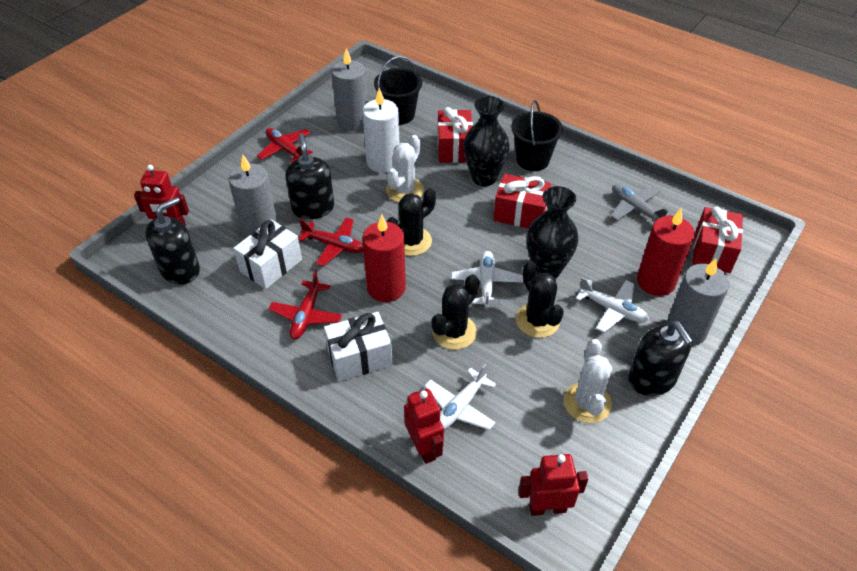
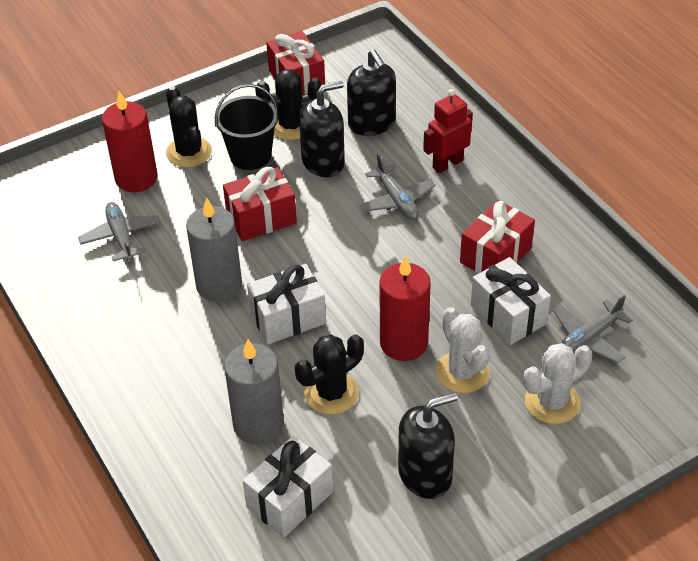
black bucket: 2 -> 1
black vase: 2 -> 0
grey candle: 3 -> 2
grey plane: 1 -> 3
red plane: 3 -> 0
red robot: 3 -> 1
white candle: 1 -> 0
white gift: 2 -> 3
white plane: 3 -> 0

